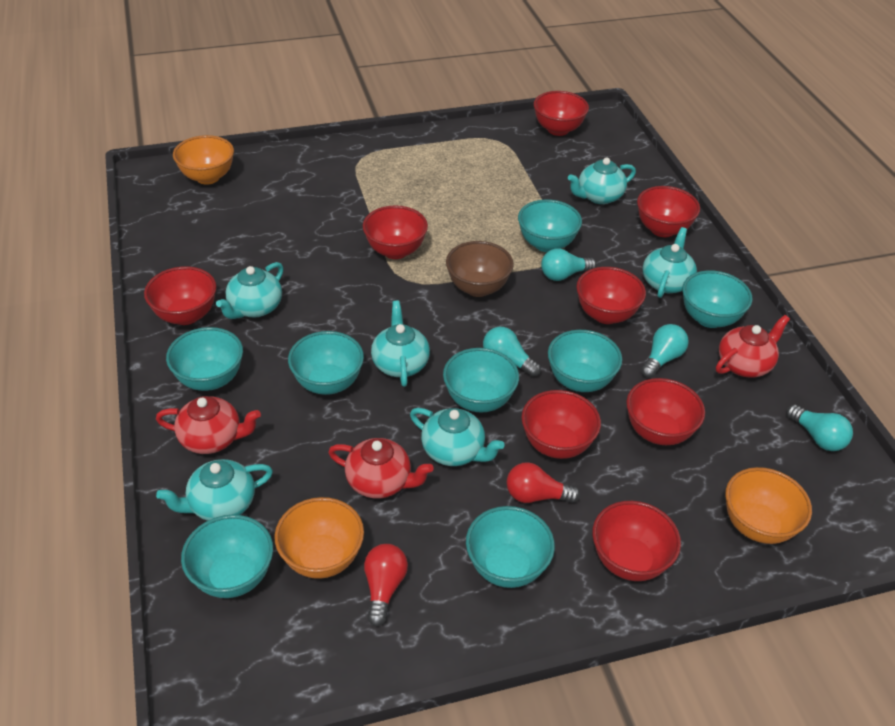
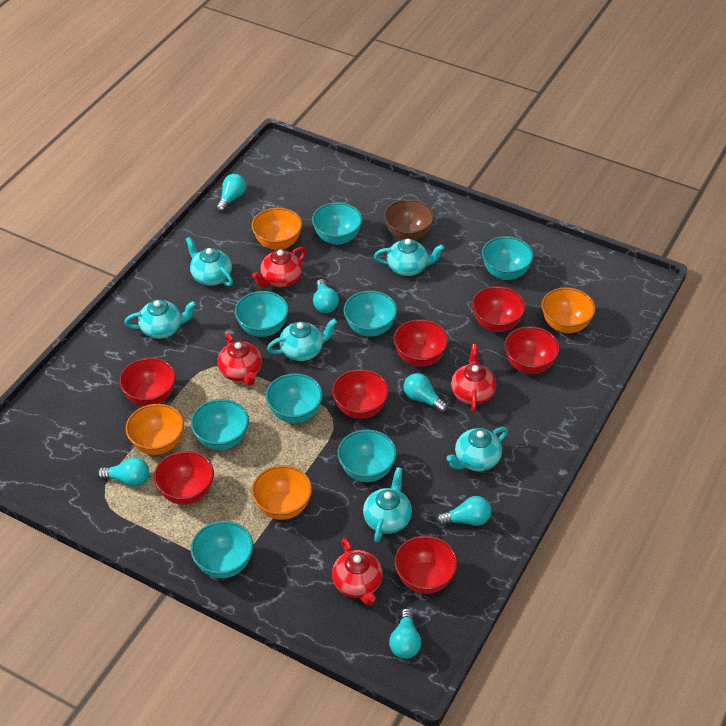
orange bowl: 3 -> 4
red bowl: 8 -> 7
red light bulb: 2 -> 0
red teapot: 3 -> 4
turquoise light bulb: 4 -> 6

